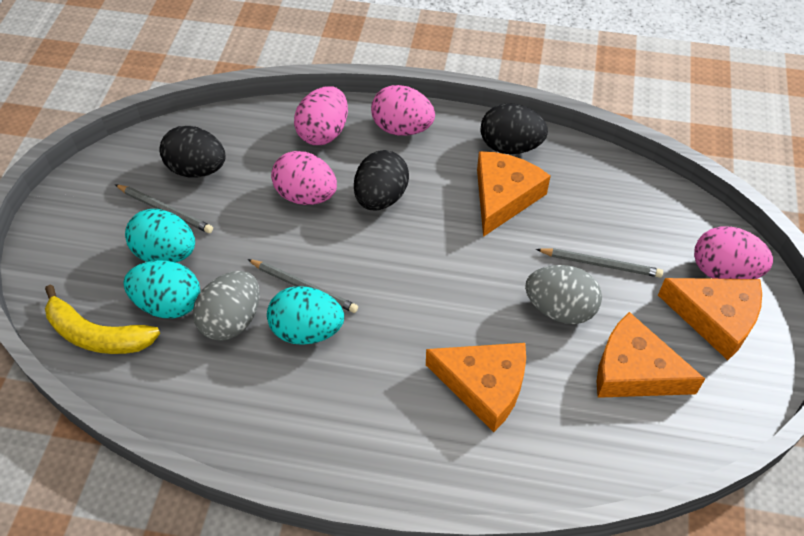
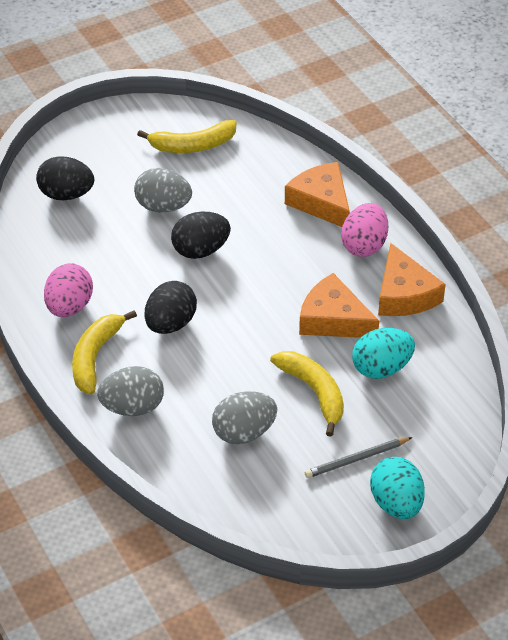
grey egg: 2 -> 3
grey pencil: 3 -> 1
orange cheese: 4 -> 3
pink egg: 4 -> 2
turquoise egg: 3 -> 2
yellow banana: 1 -> 3

